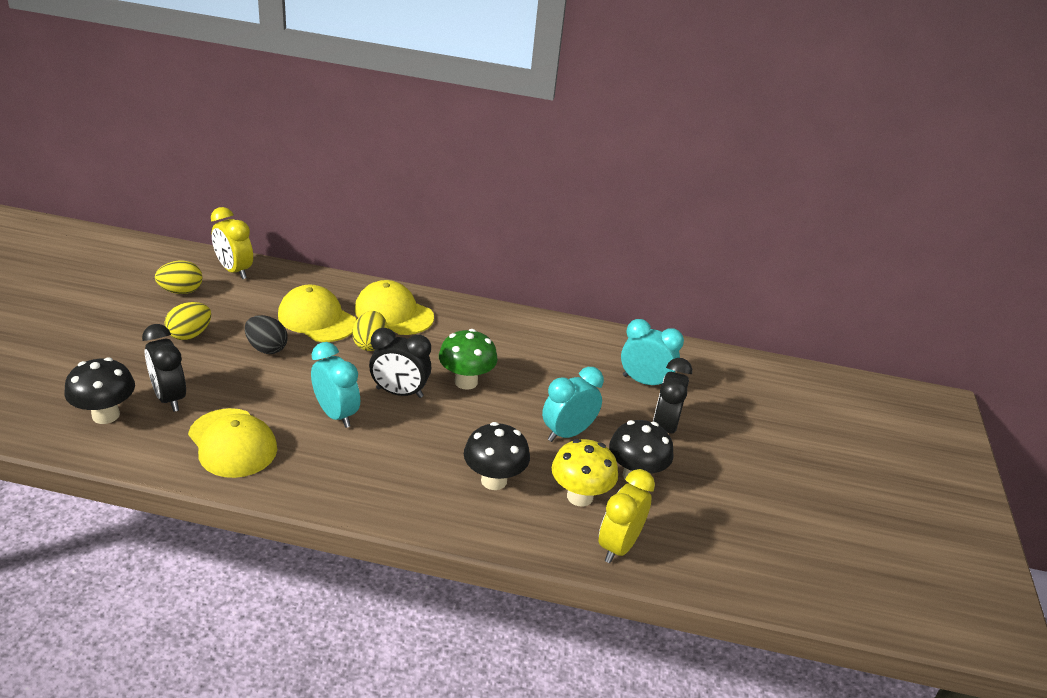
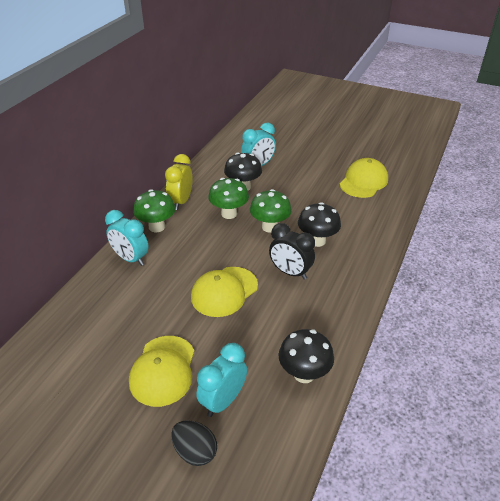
black clock: 3 -> 1
green mushroom: 1 -> 3
yellow clock: 2 -> 1
yellow egg: 3 -> 0
yellow mushroom: 1 -> 0

